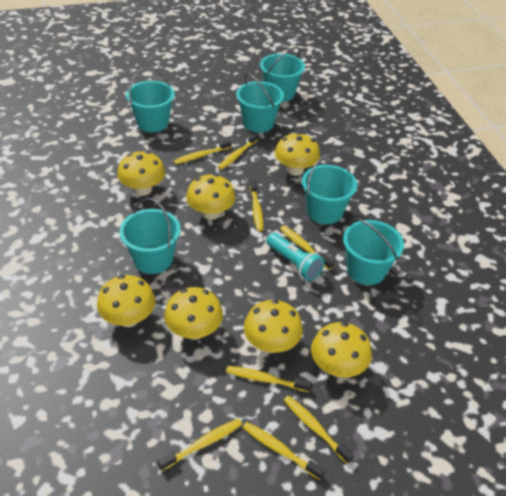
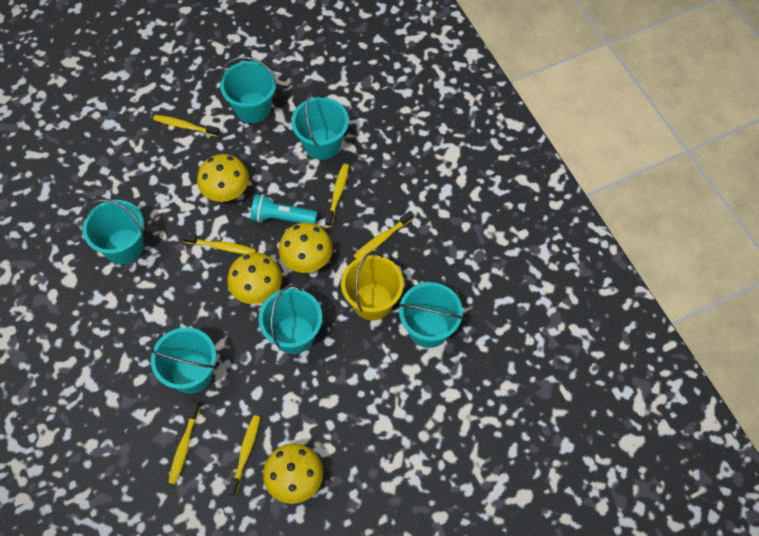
yellow bucket: 0 -> 1
yellow mushroom: 7 -> 4
yellow toothbrush: 8 -> 6

